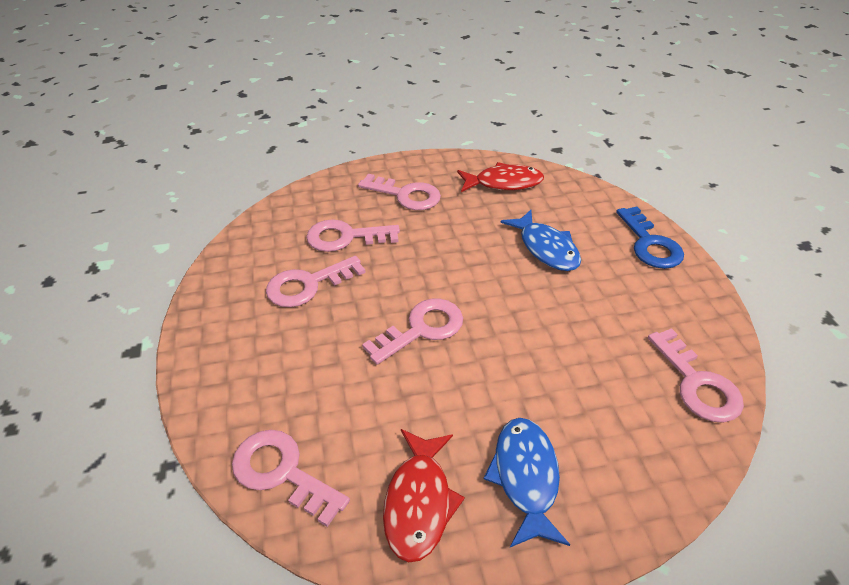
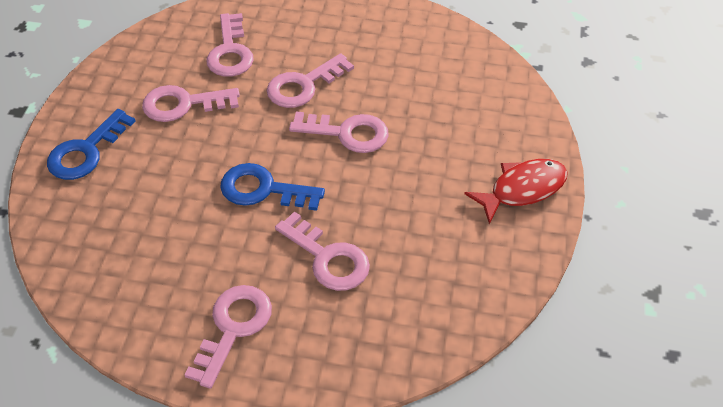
blue fish: 2 -> 0
blue key: 1 -> 2
red fish: 2 -> 1

